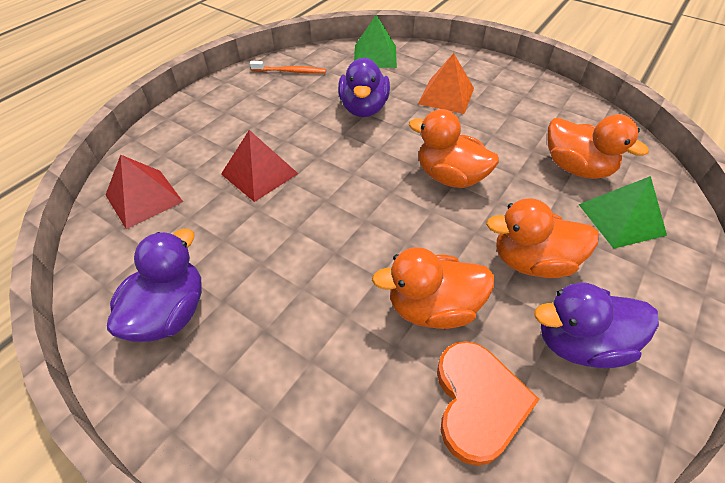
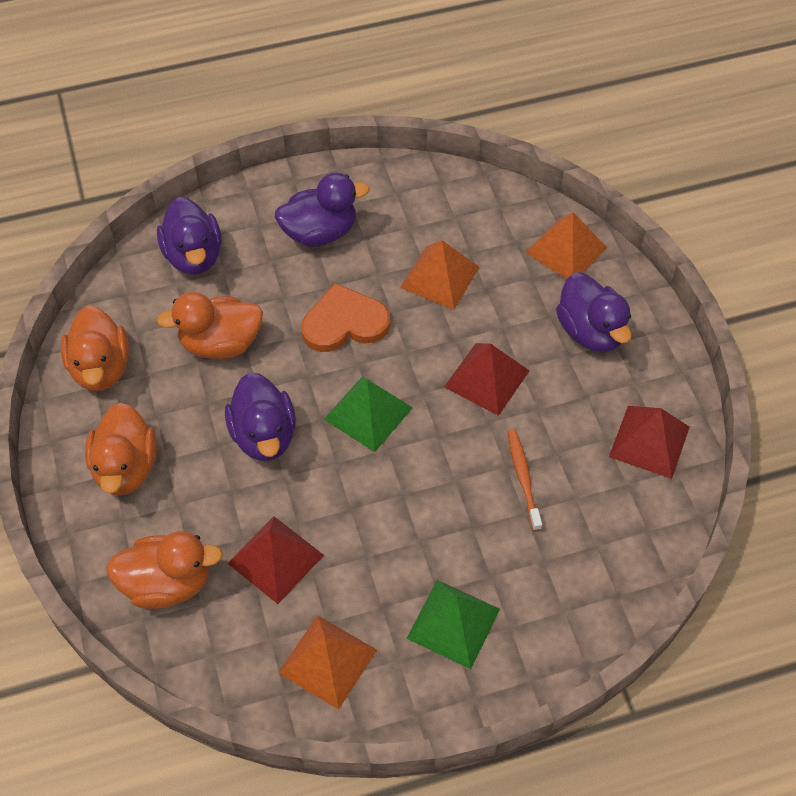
orange pyramid: 1 -> 3
purple duck: 3 -> 4
red pyramid: 2 -> 3

